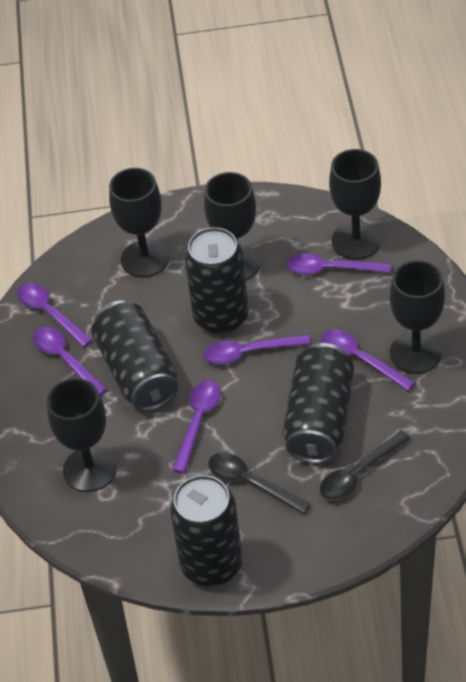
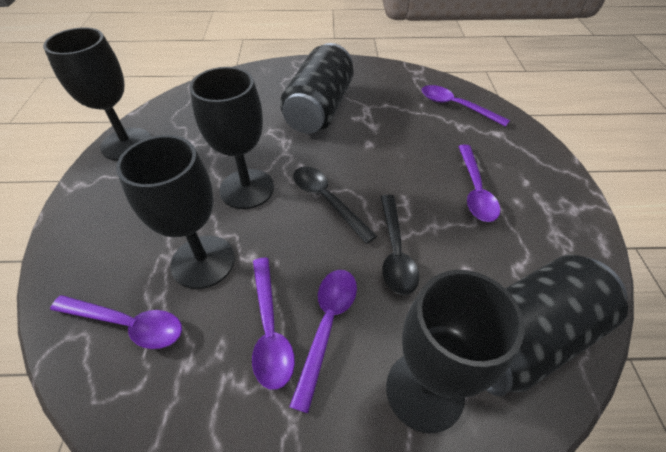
black can: 4 -> 2
black goblet: 5 -> 4
purple spoon: 6 -> 5

